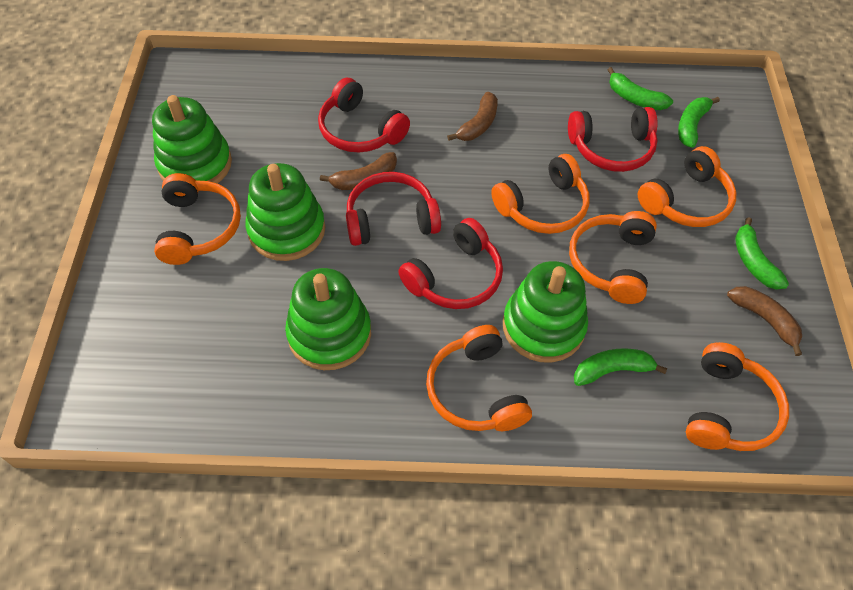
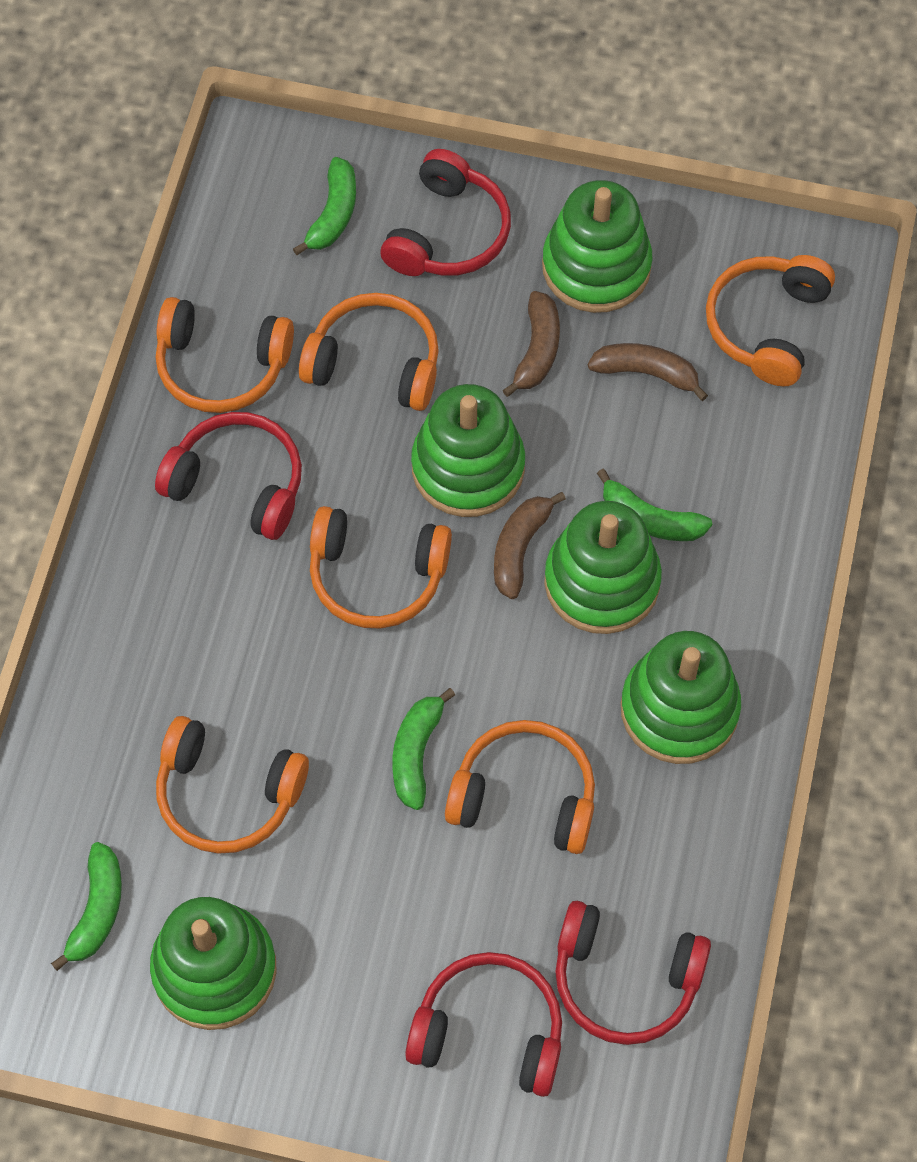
green stacking toy: 4 -> 5

